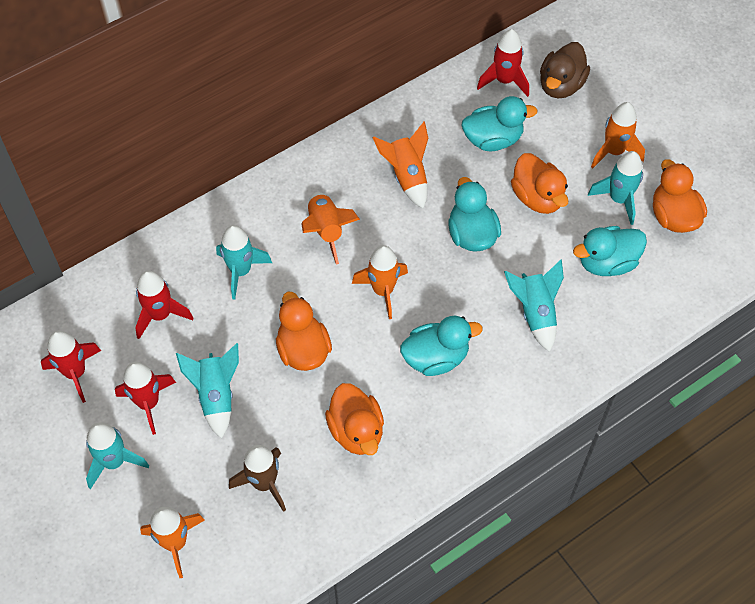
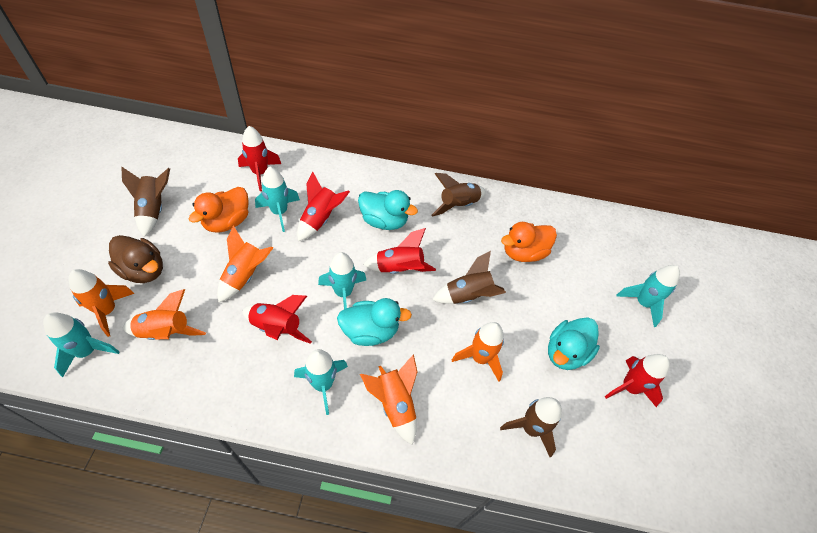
brown rocket: 1 -> 4
orange duck: 4 -> 2
red rocket: 4 -> 5
turquoise duck: 4 -> 3

